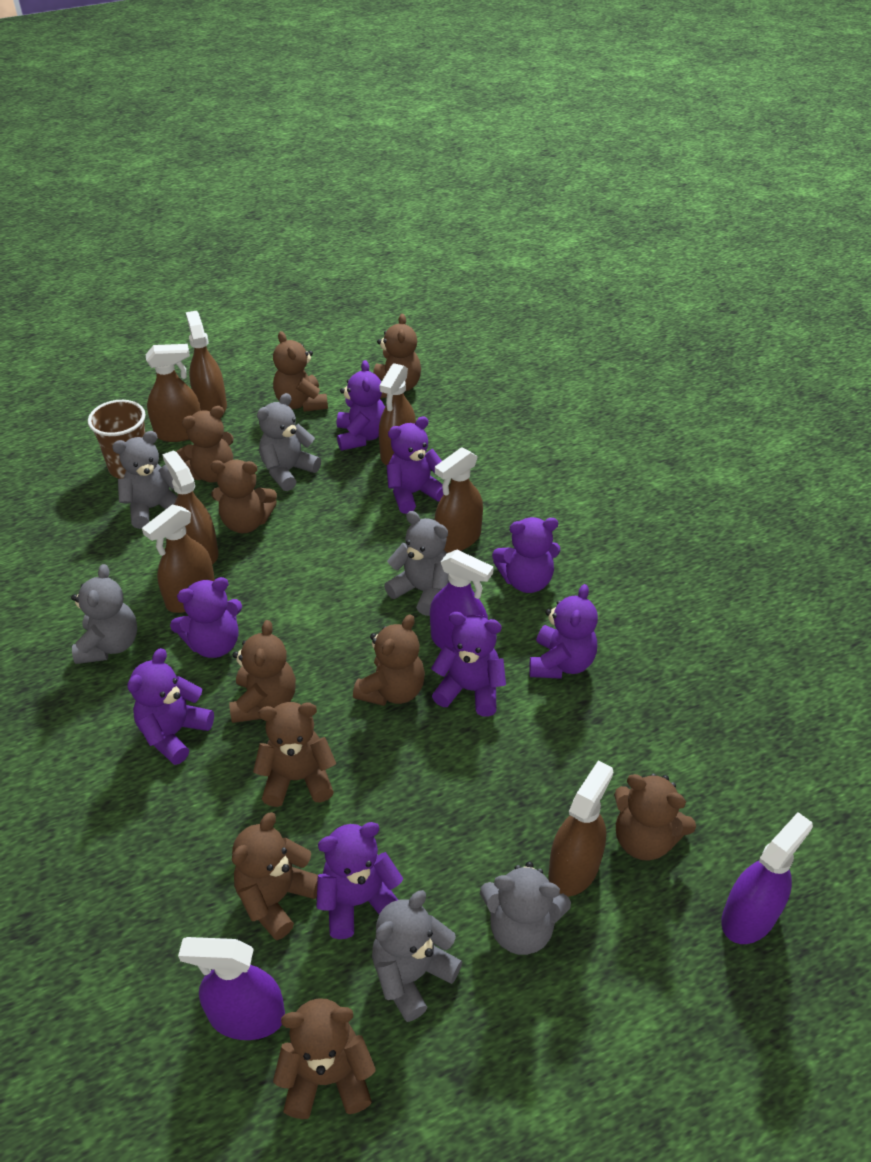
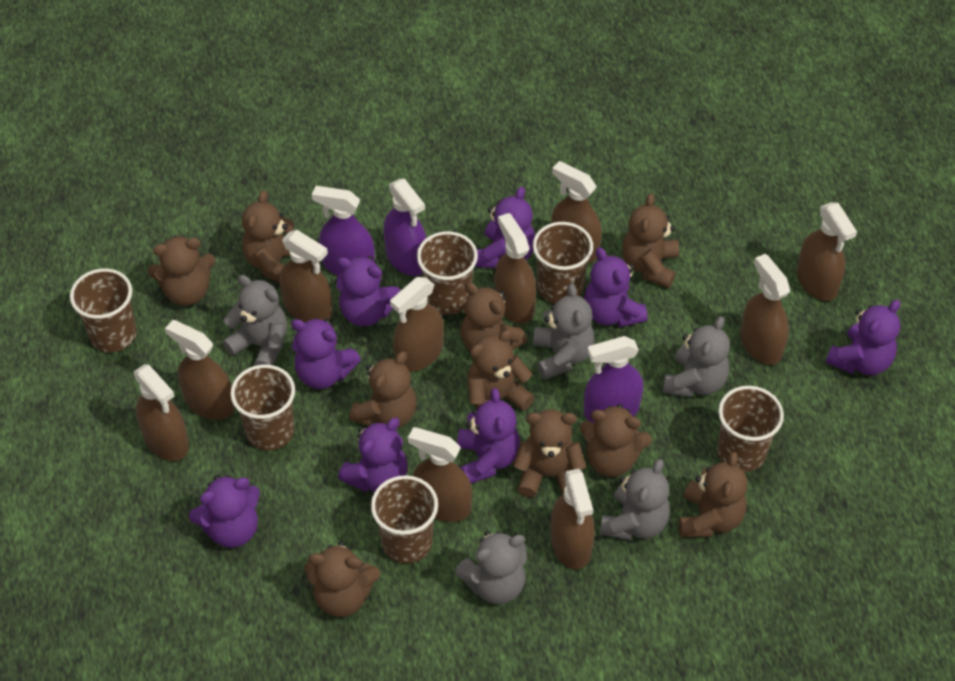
brown cup: 1 -> 6
brown spray bottle: 7 -> 10
grey teddy bear: 6 -> 5

